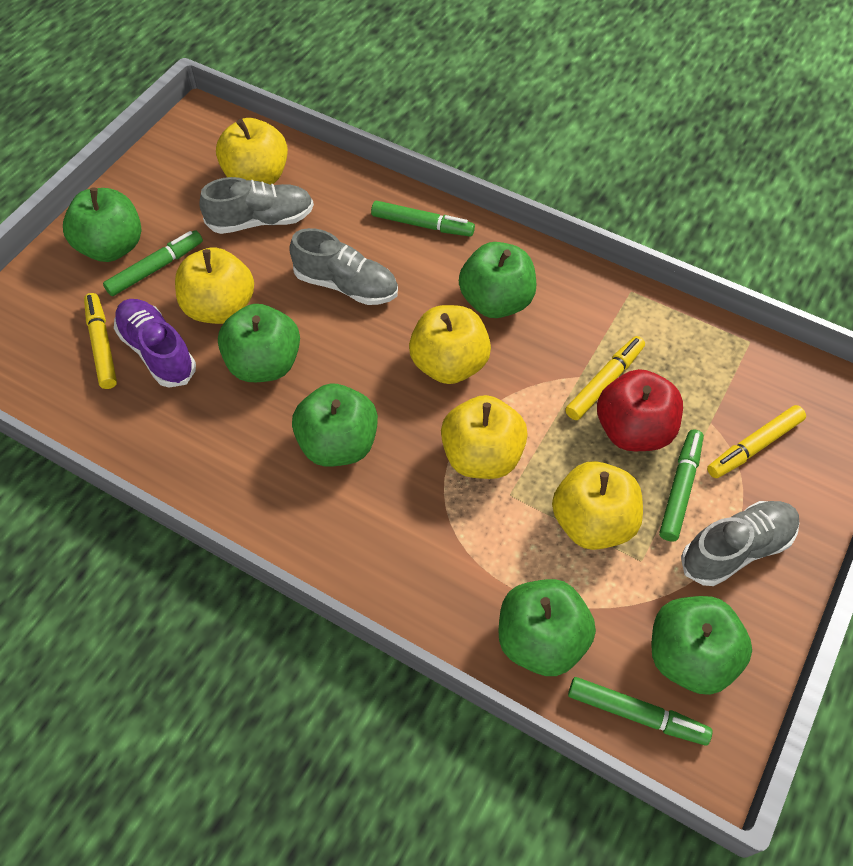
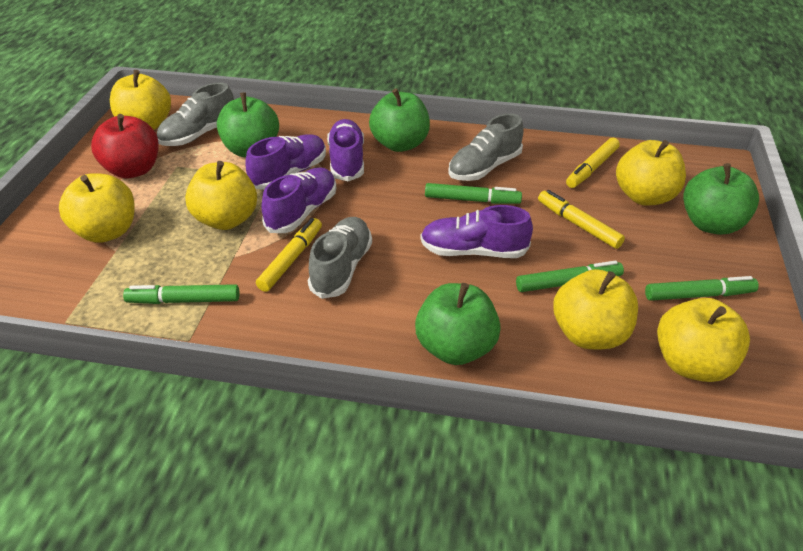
green apple: 6 -> 4
purple shoe: 1 -> 4
yellow apple: 5 -> 6

